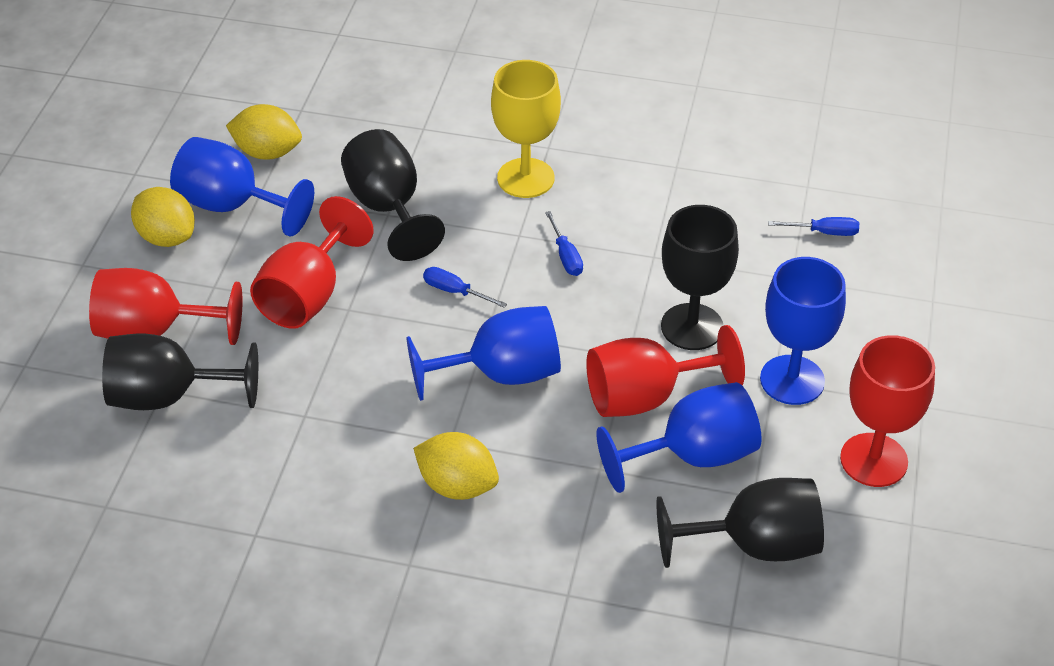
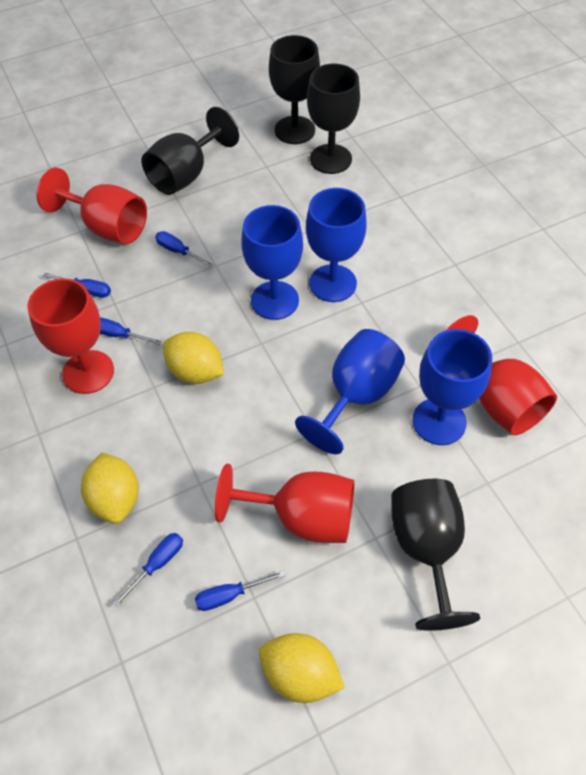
blue screwdriver: 3 -> 5
yellow goblet: 1 -> 0

